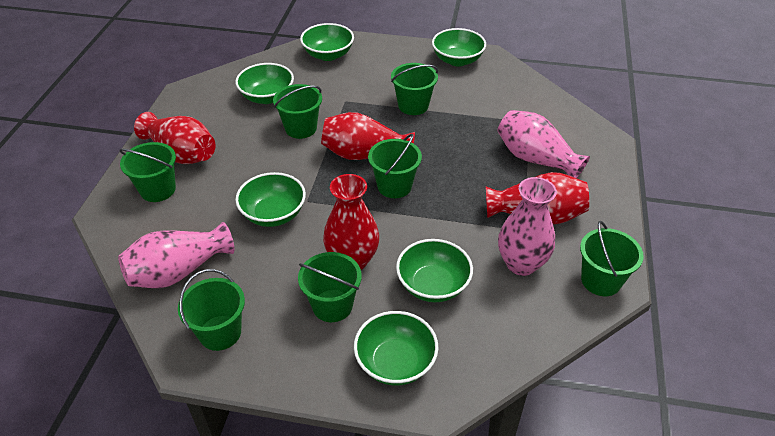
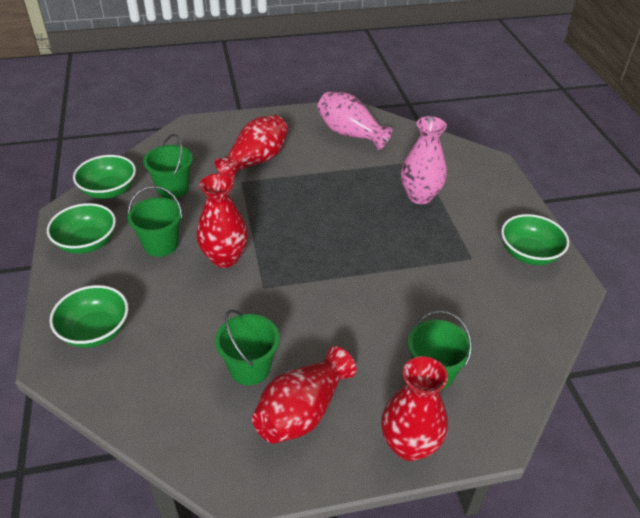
green bowl: 6 -> 4
green bucket: 7 -> 4
pink vase: 3 -> 2

